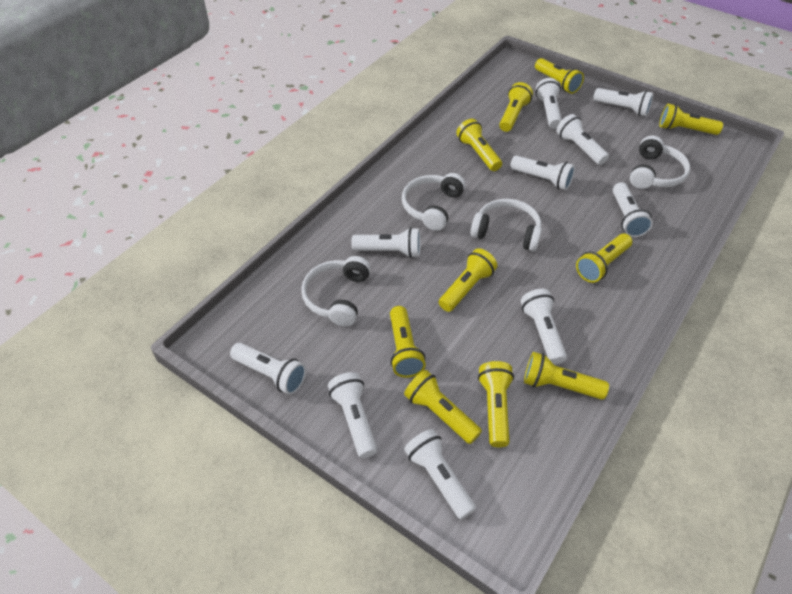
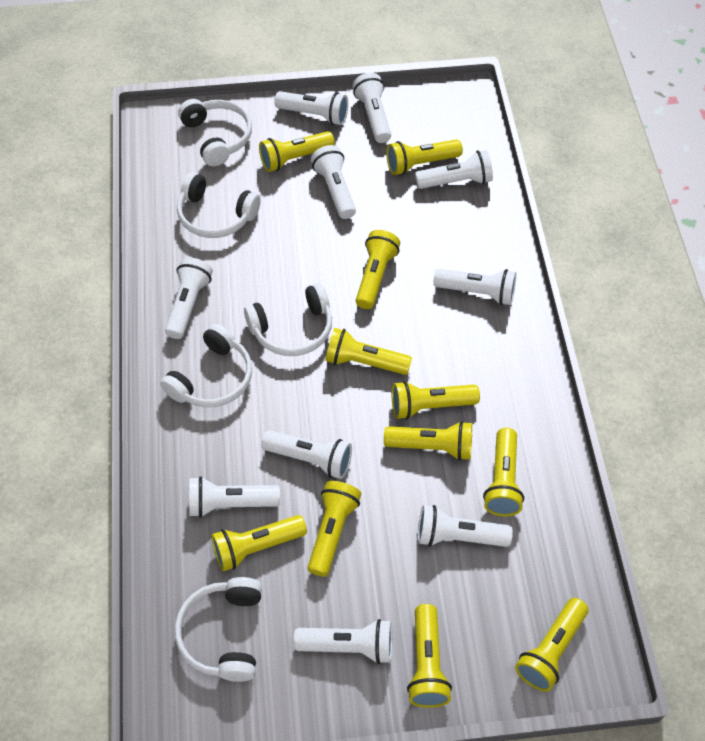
white headphones: 4 -> 5
yellow flashlight: 10 -> 11

